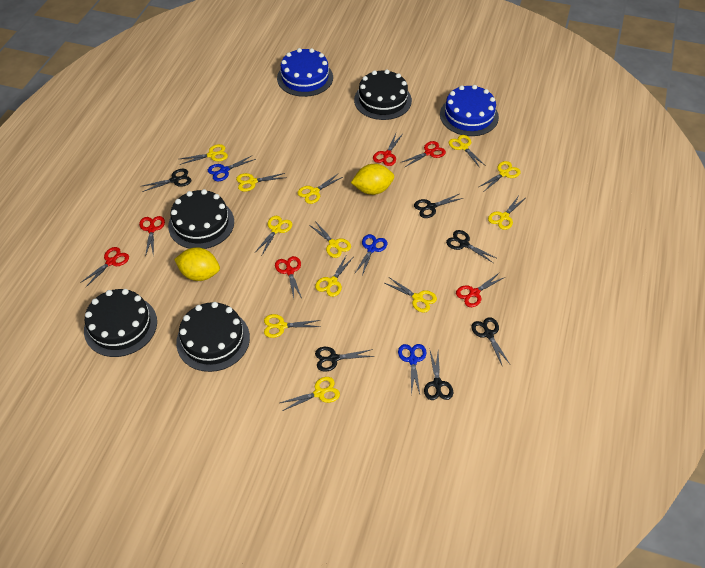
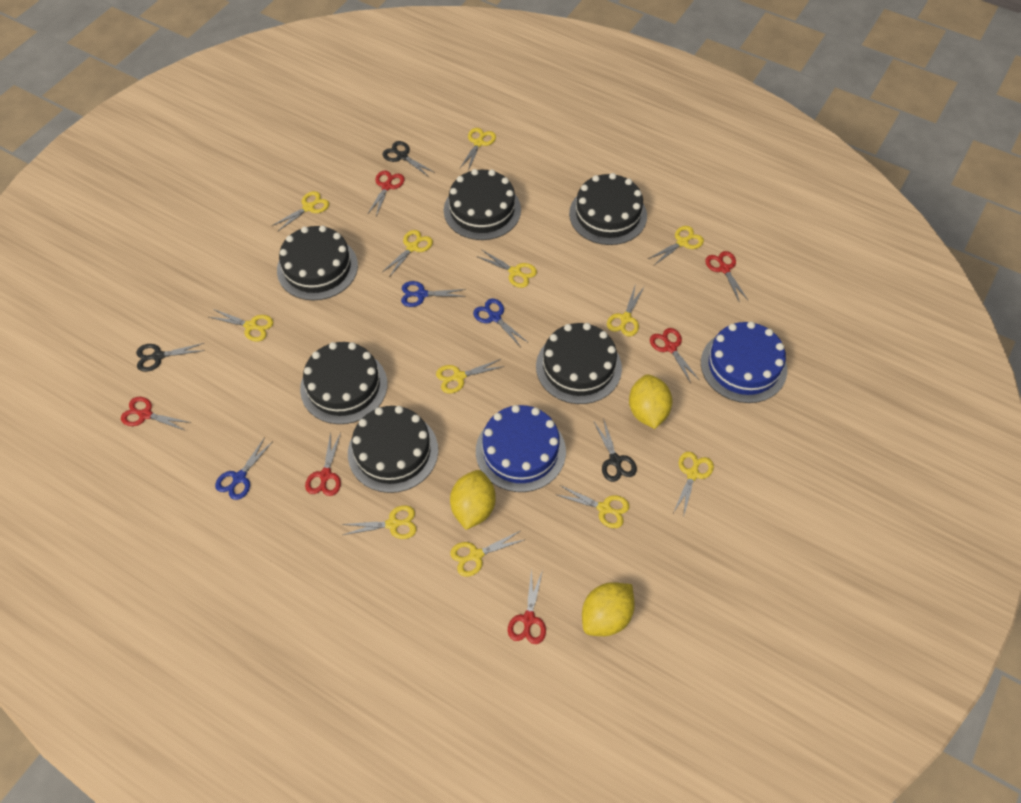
black cake: 4 -> 6
black scissors: 6 -> 3
yellow lemon: 2 -> 3

